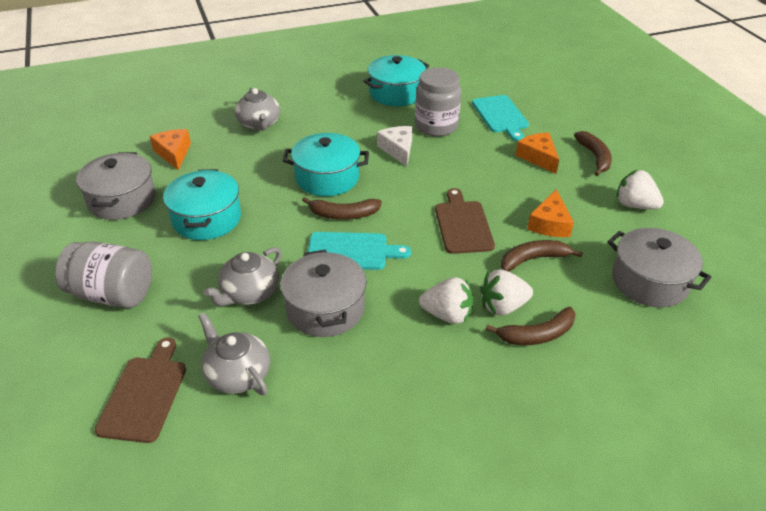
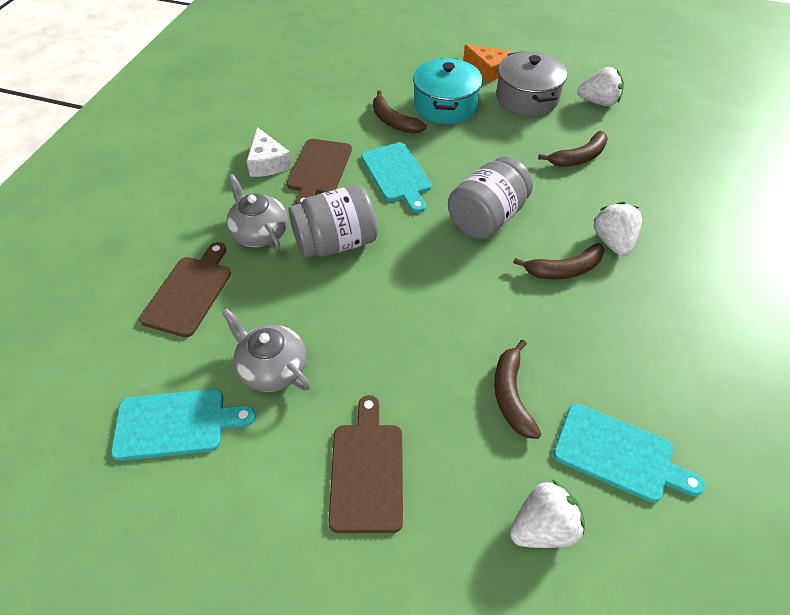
brown cutting board: 2 -> 3
grey pot: 3 -> 1
grey teapot: 3 -> 2
orange cheese: 3 -> 1
turquoise cutting board: 2 -> 3
turquoise pot: 3 -> 1

